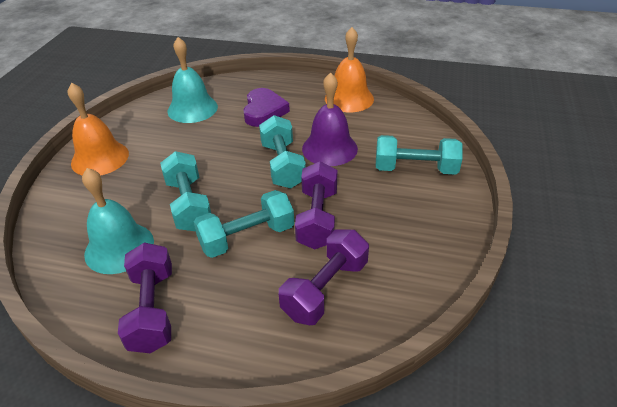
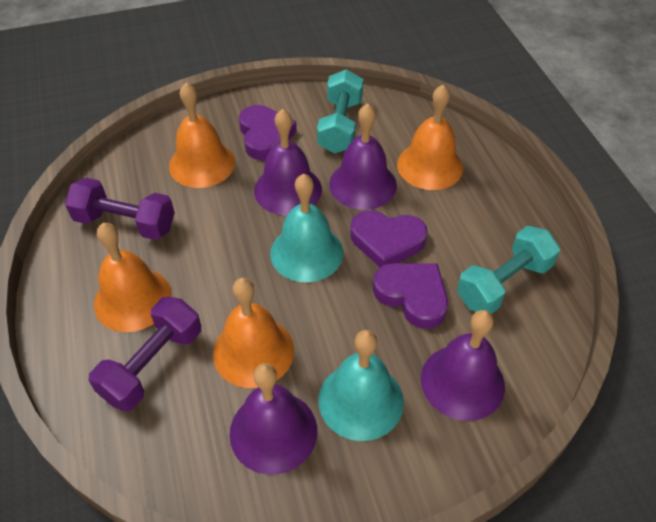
orange bell: 2 -> 4
purple bell: 1 -> 4
purple dumbbell: 3 -> 2
purple heart: 1 -> 3
turquoise dumbbell: 4 -> 2

